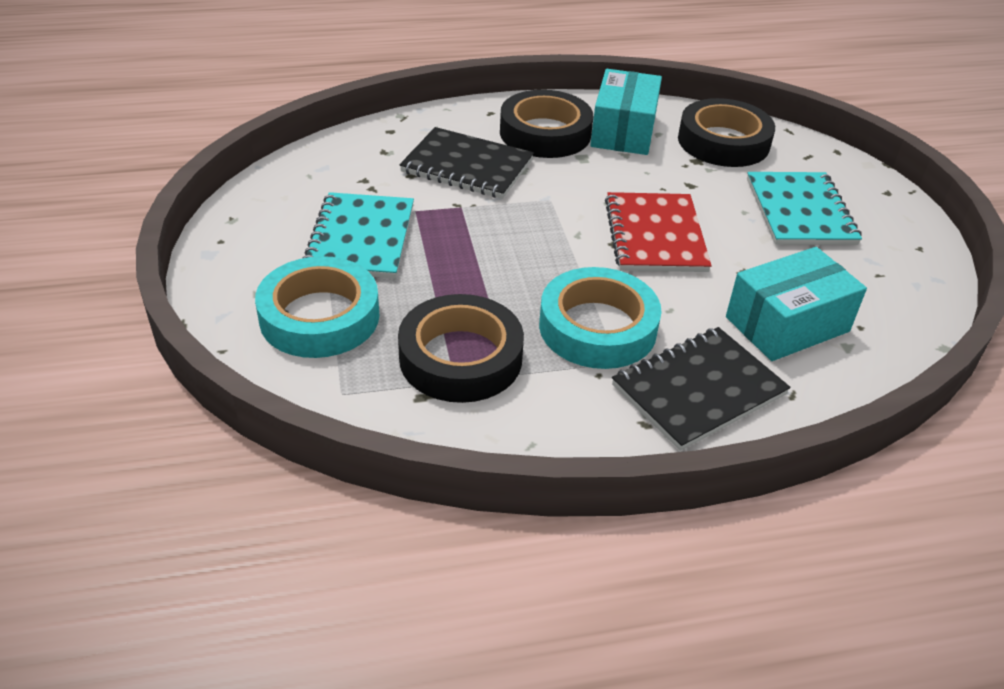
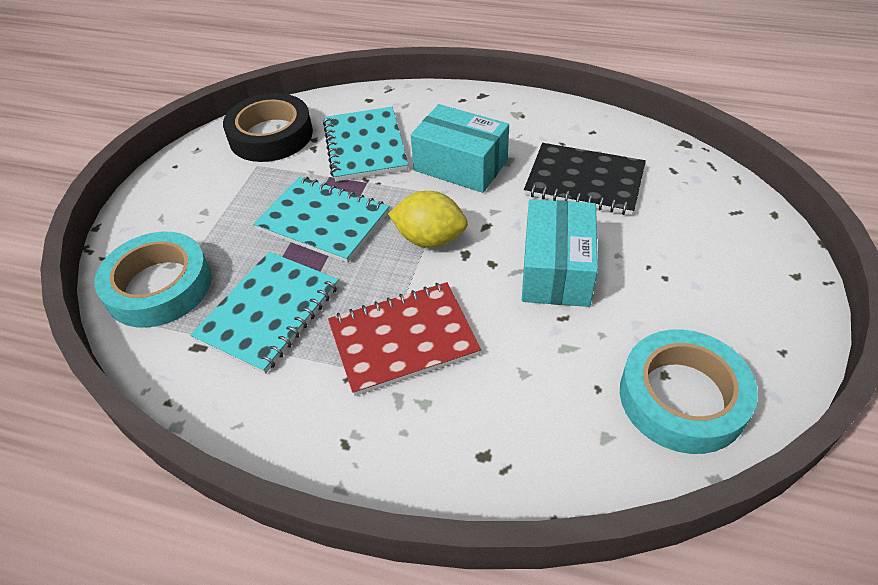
black notebook: 2 -> 1
black tape: 3 -> 1
turquoise notebook: 2 -> 3
yellow lemon: 0 -> 1

